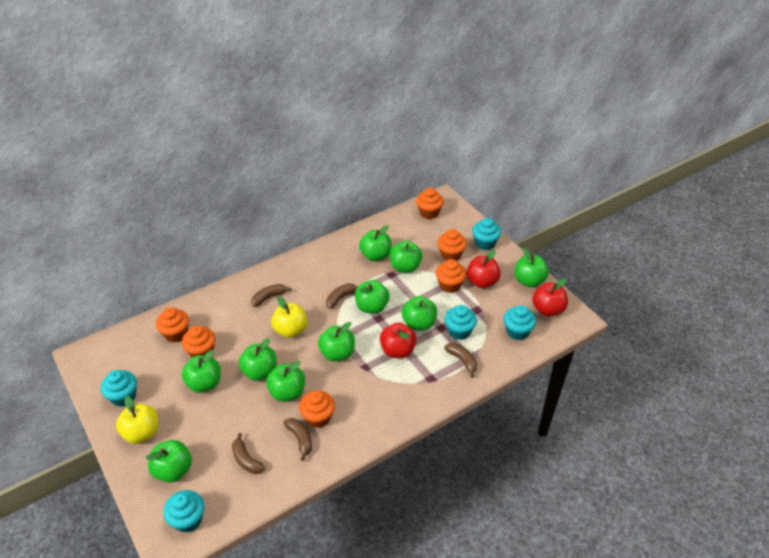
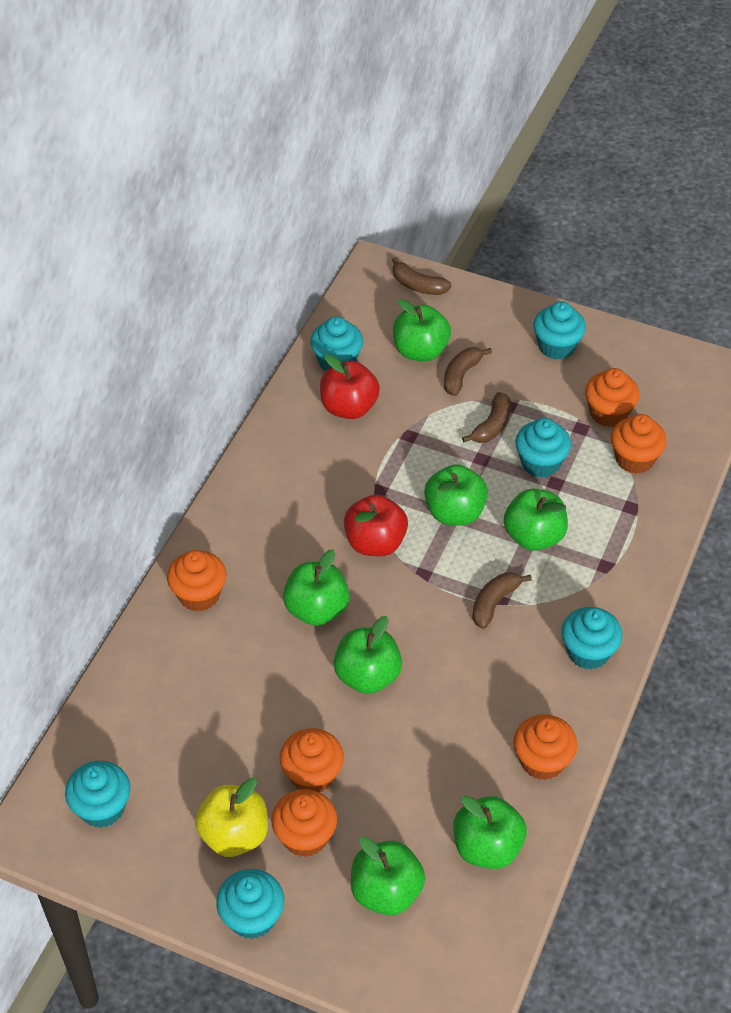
brown banana: 5 -> 4
green apple: 10 -> 7
red apple: 3 -> 2
turquoise cupcake: 5 -> 6
yellow apple: 2 -> 1

